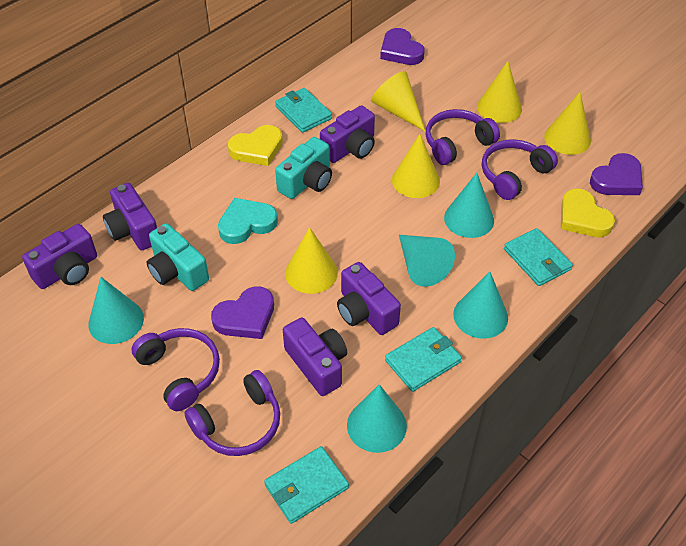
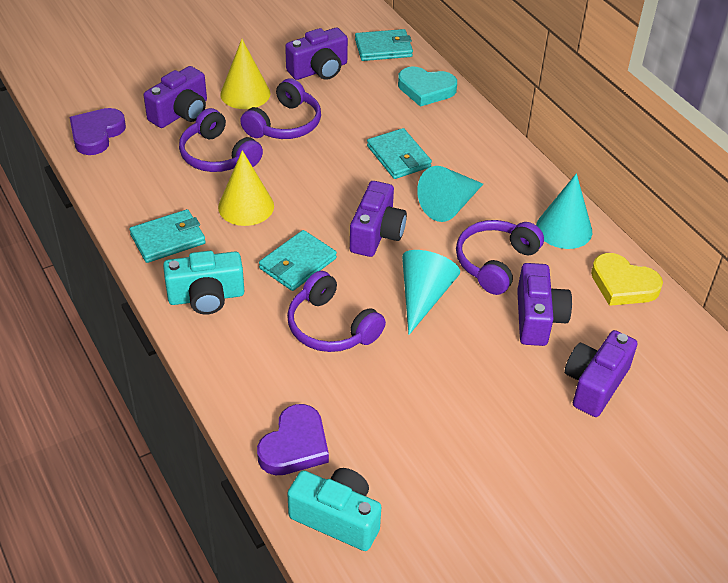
purple heart: 3 -> 2
turquoise cone: 5 -> 3
yellow cone: 5 -> 2
yellow heart: 2 -> 1

